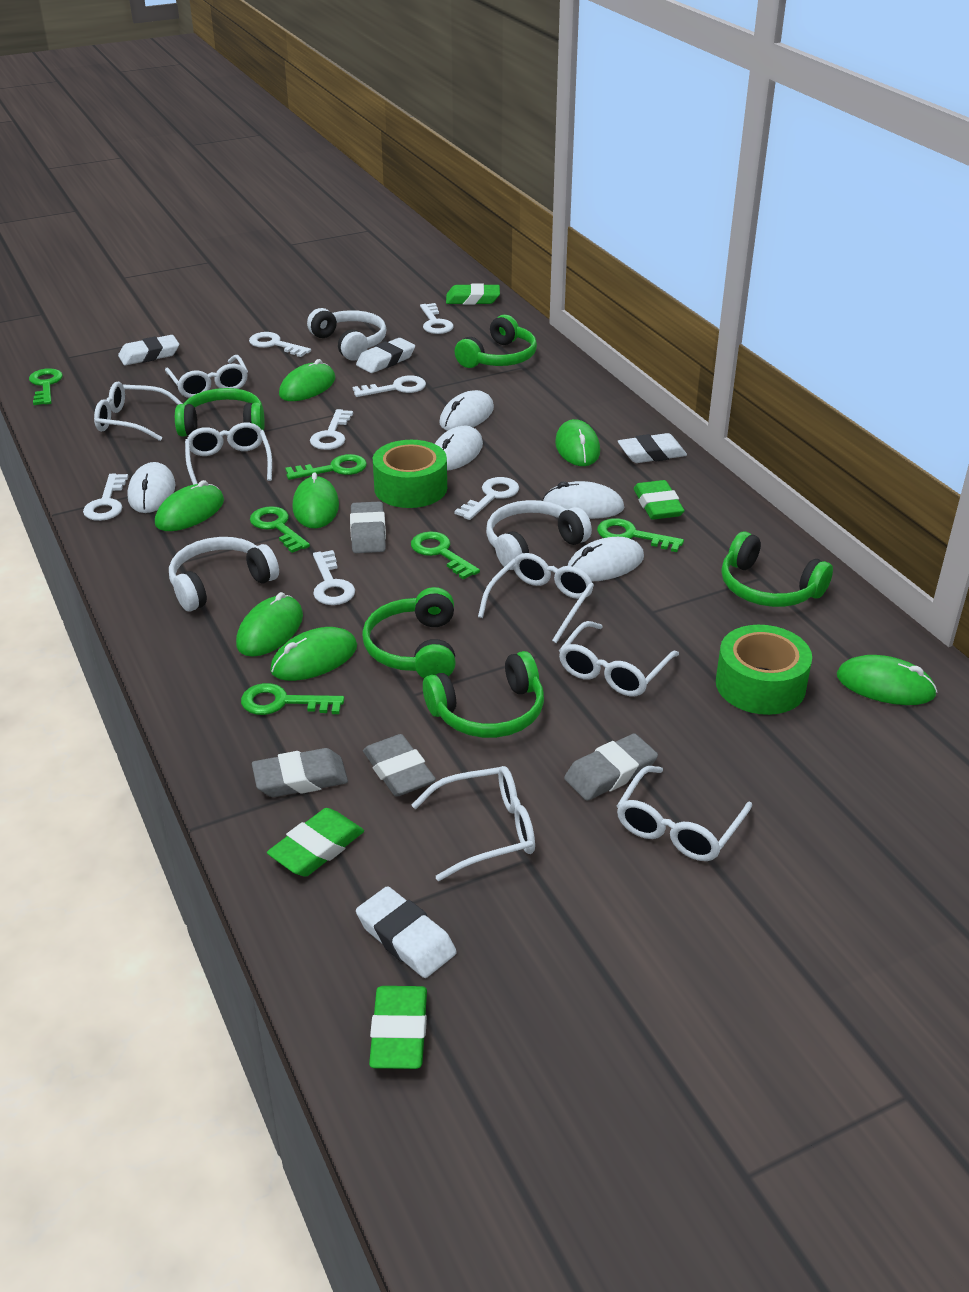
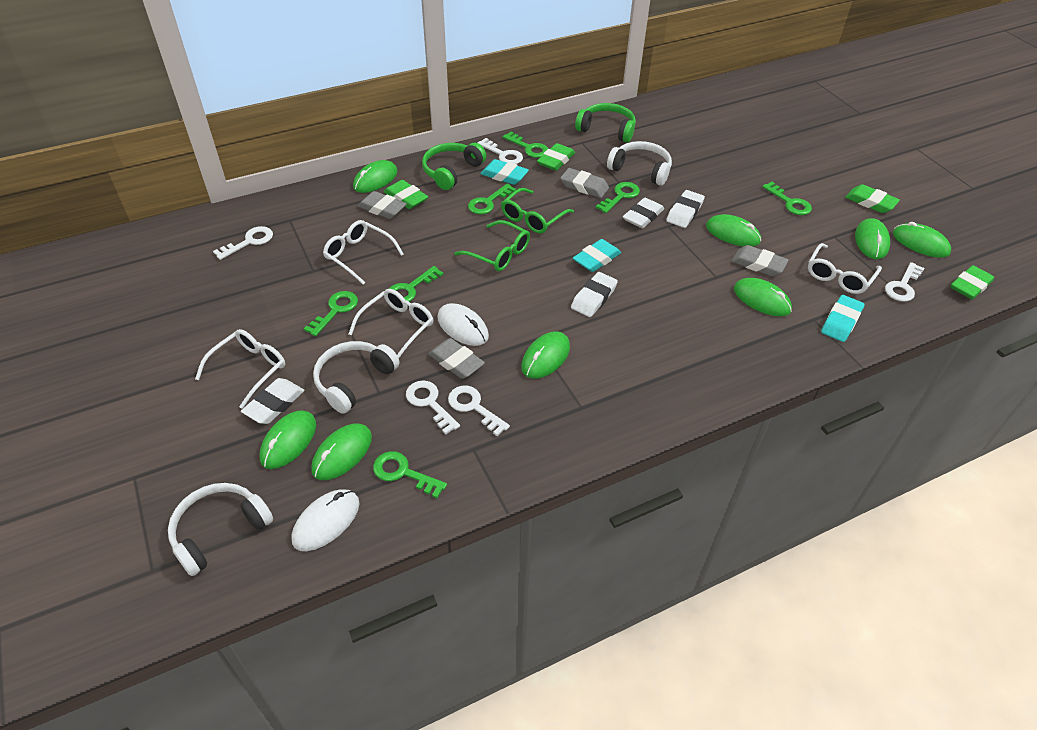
green glasses: 0 -> 2
green headphones: 5 -> 2
green key: 6 -> 7
green mouse: 7 -> 8
green tape: 2 -> 0
turquoise eraser: 0 -> 3
white glasses: 7 -> 4
white key: 7 -> 5
white mouse: 5 -> 2

